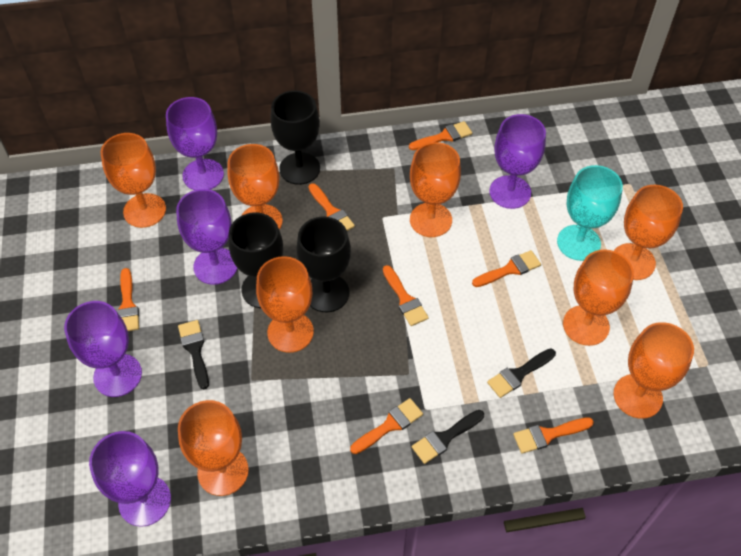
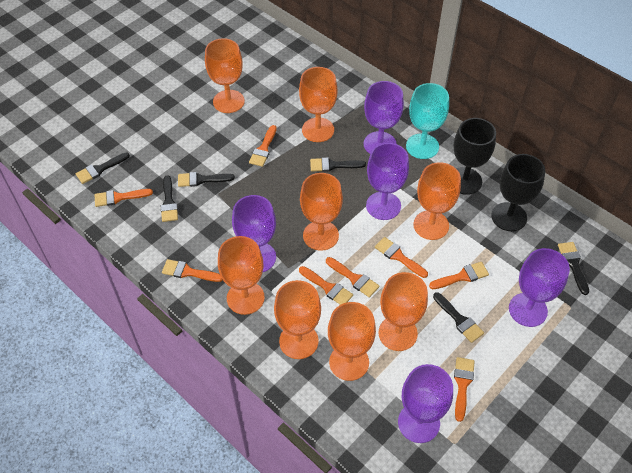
black brush: 3 -> 6
black goblet: 3 -> 2
orange brush: 7 -> 8

